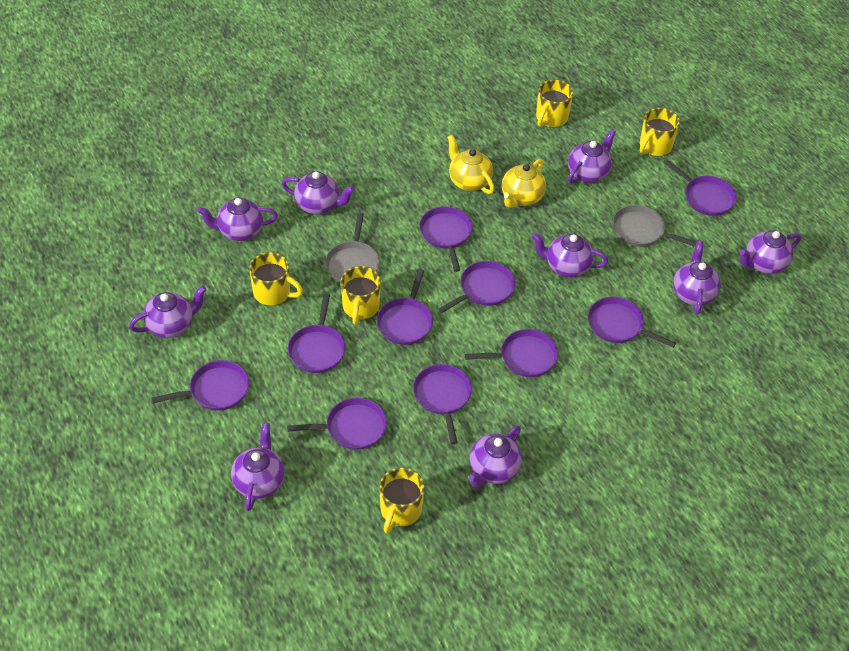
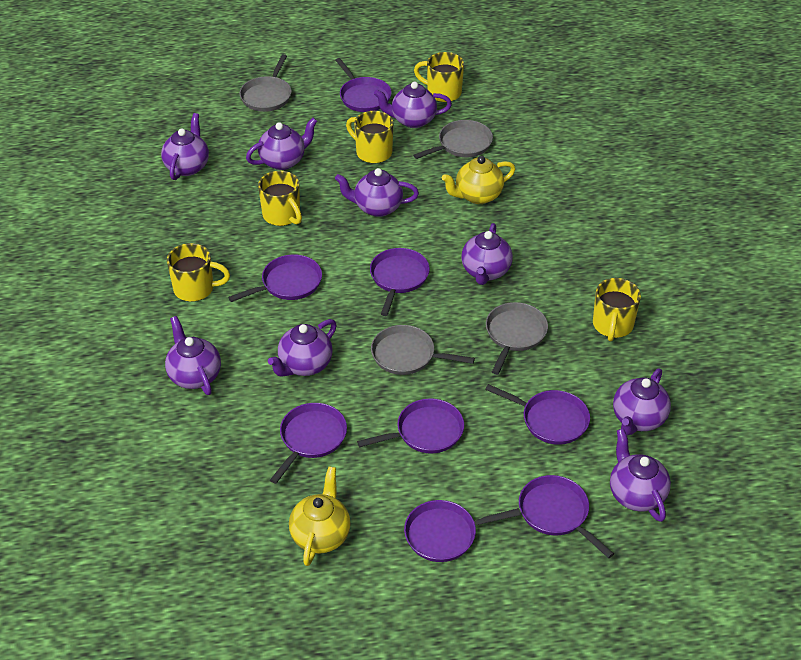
grey pan: 2 -> 4
purple pan: 10 -> 8

